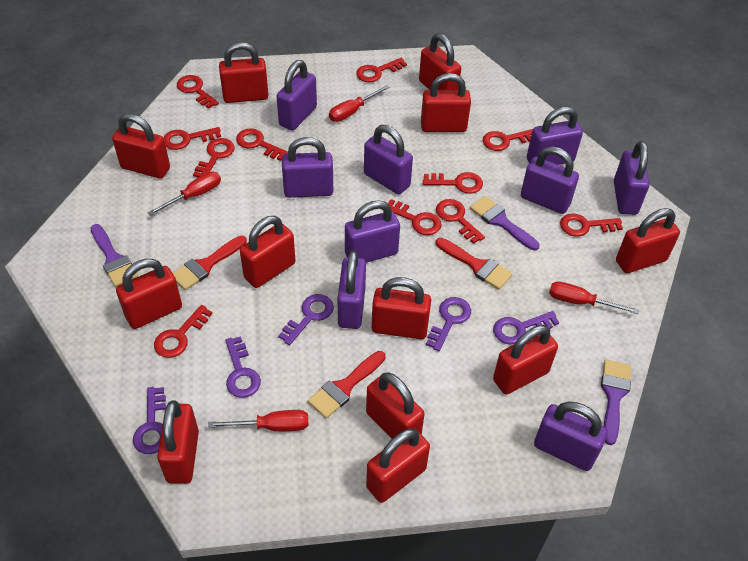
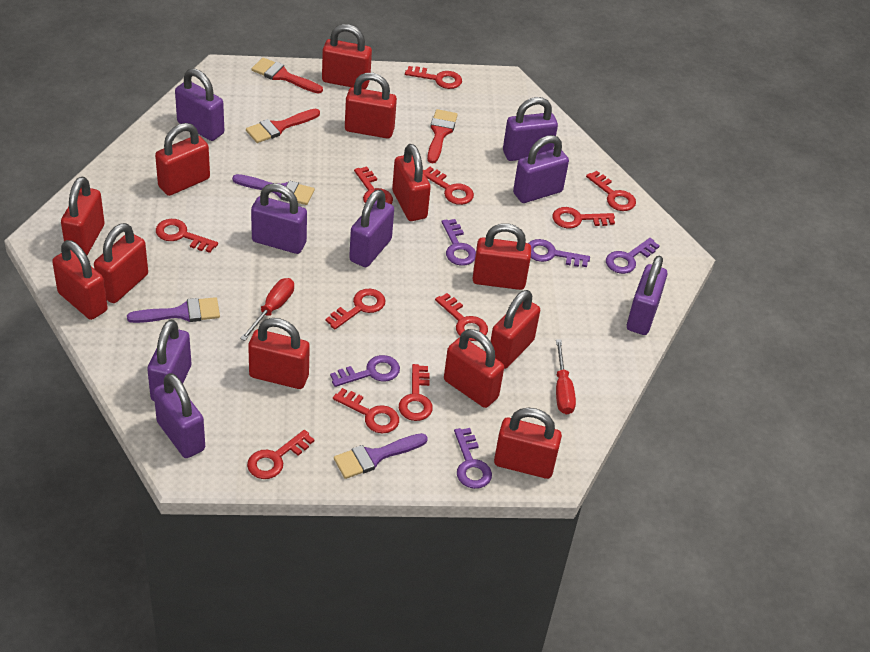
purple padlock: 9 -> 8
red screwdriver: 4 -> 2

